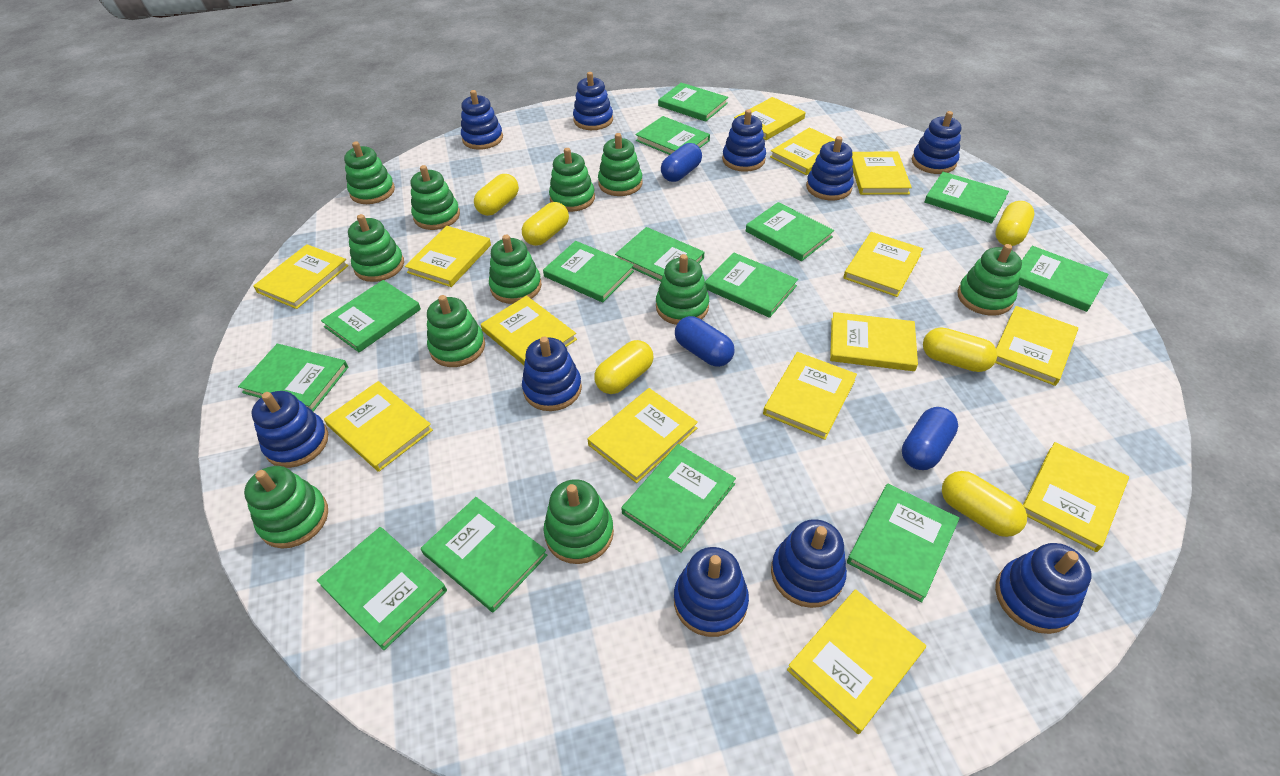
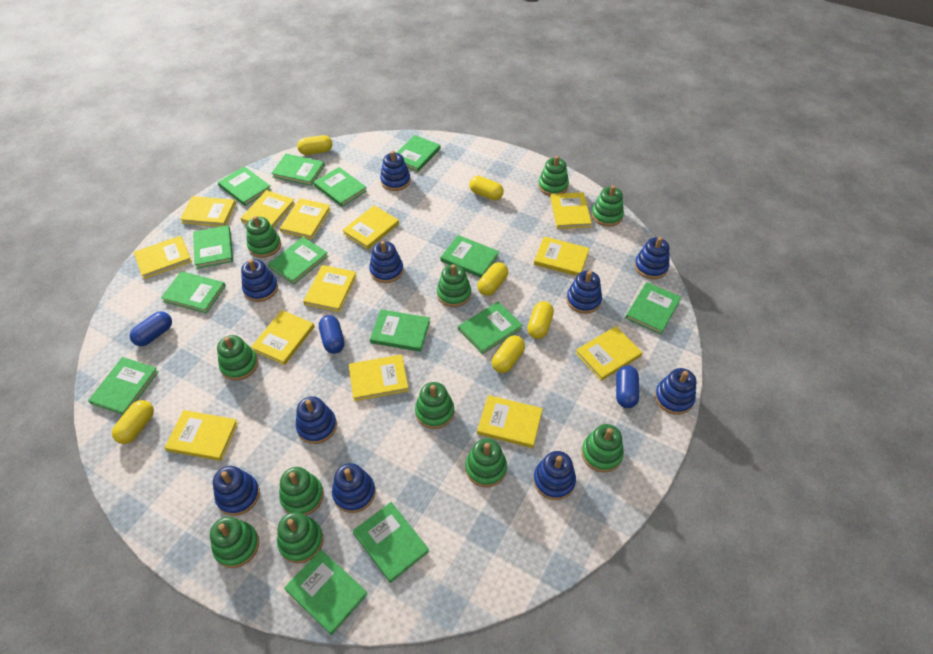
yellow book: 14 -> 13

